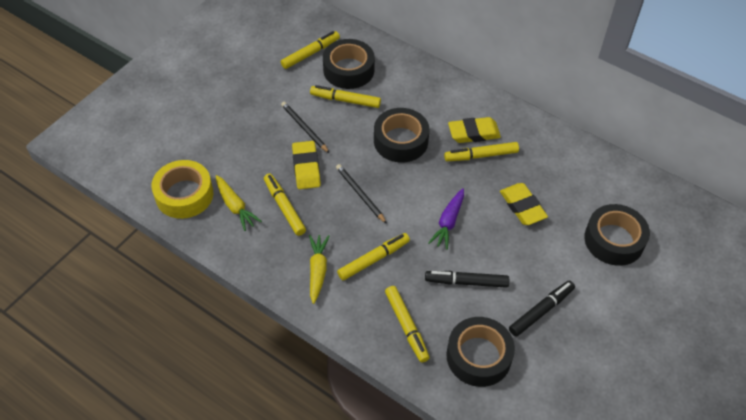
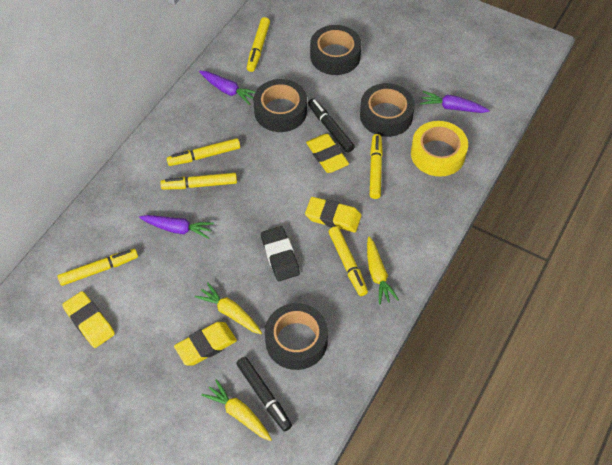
black eraser: 0 -> 1
black pencil: 2 -> 0
purple carrot: 1 -> 3
yellow carrot: 2 -> 3
yellow eraser: 3 -> 4

